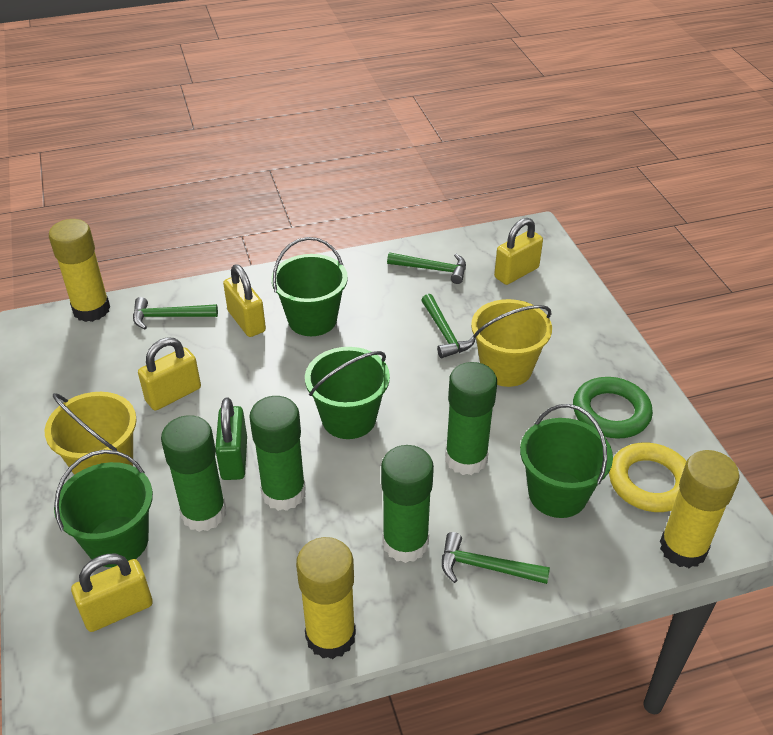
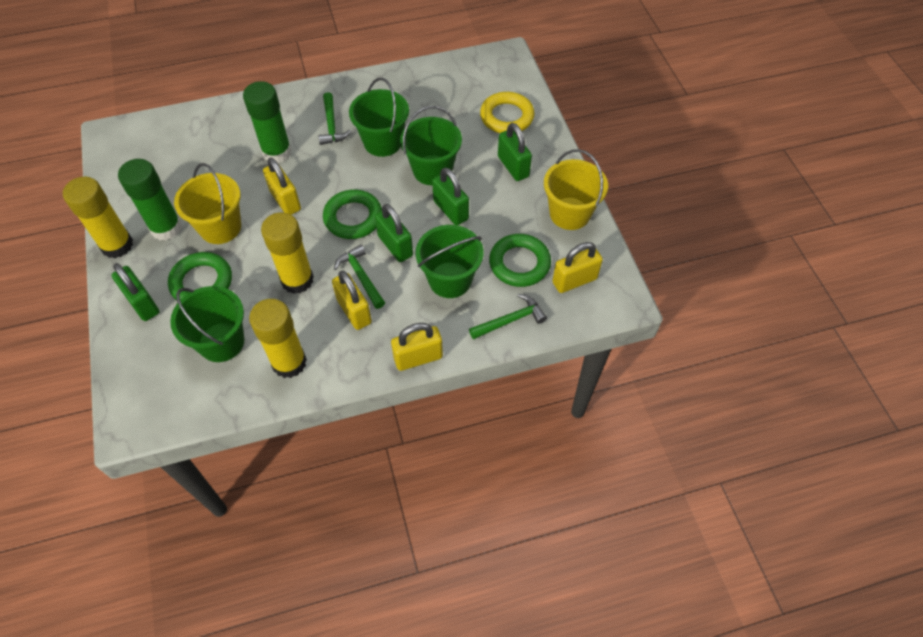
green glue stick: 4 -> 2
green hammer: 4 -> 3
green padlock: 1 -> 4
green ring: 1 -> 3

